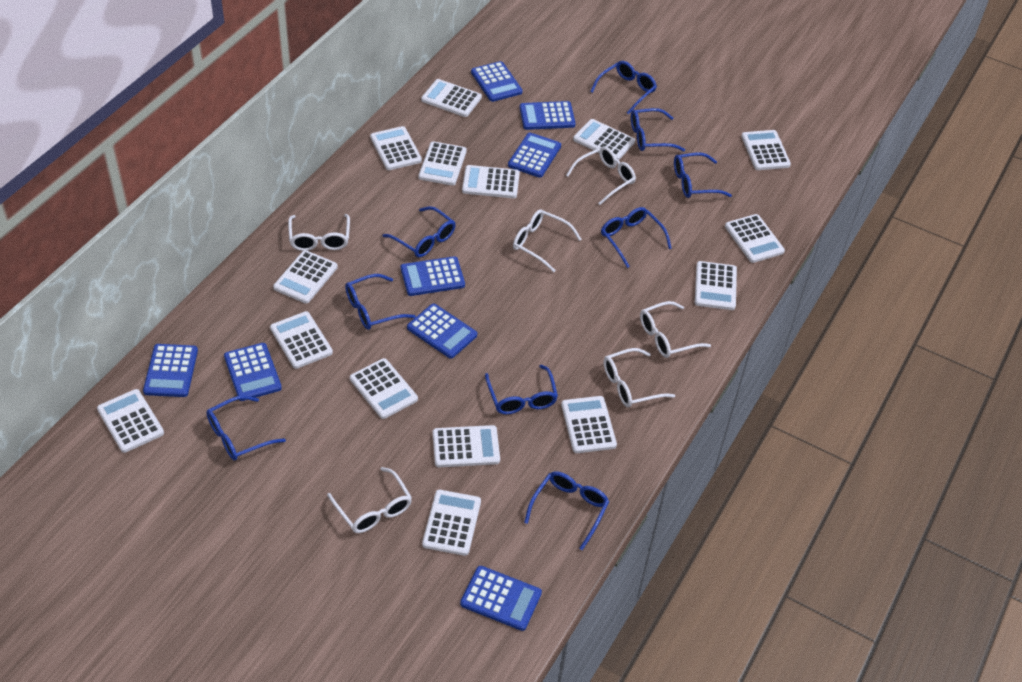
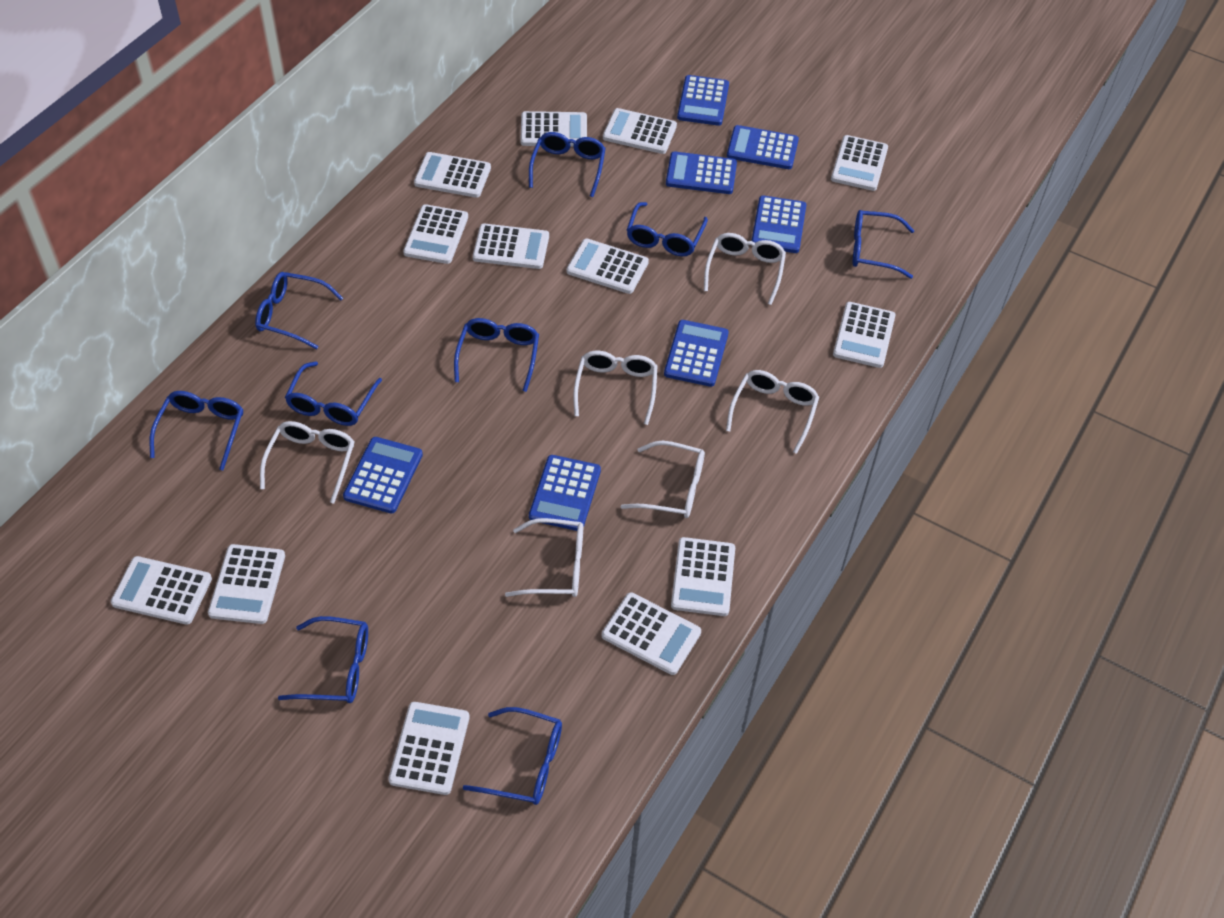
blue calculator: 8 -> 7
white calculator: 15 -> 13

